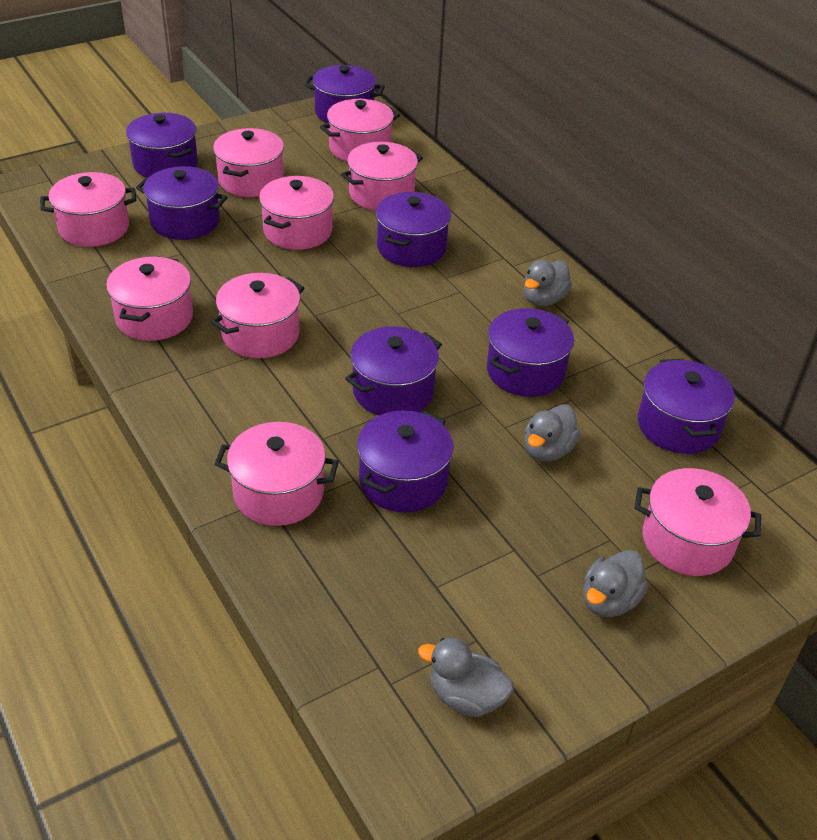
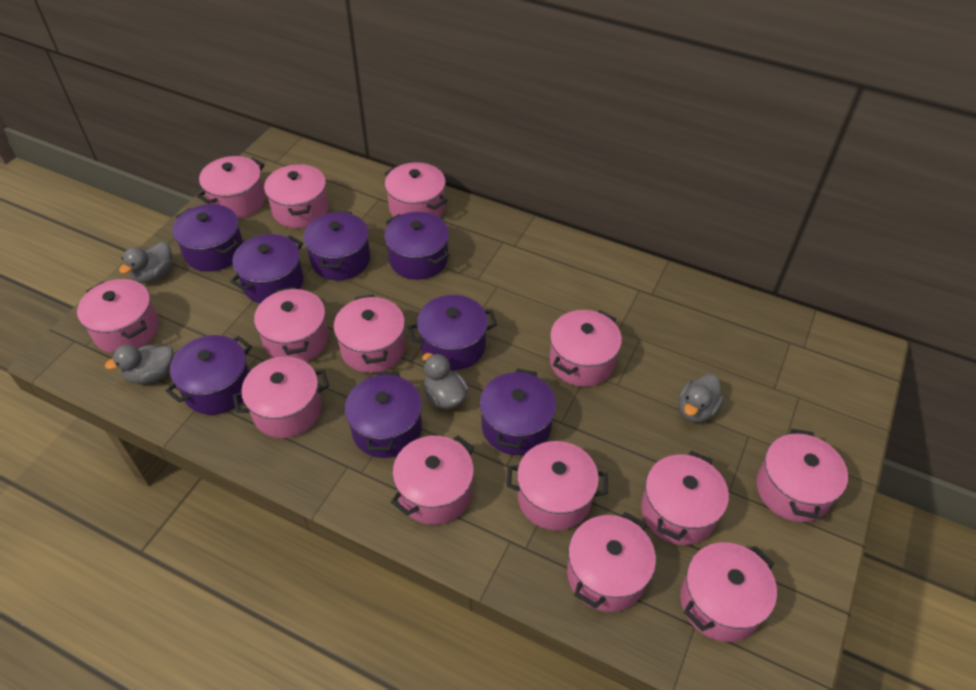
pink pot: 9 -> 14

